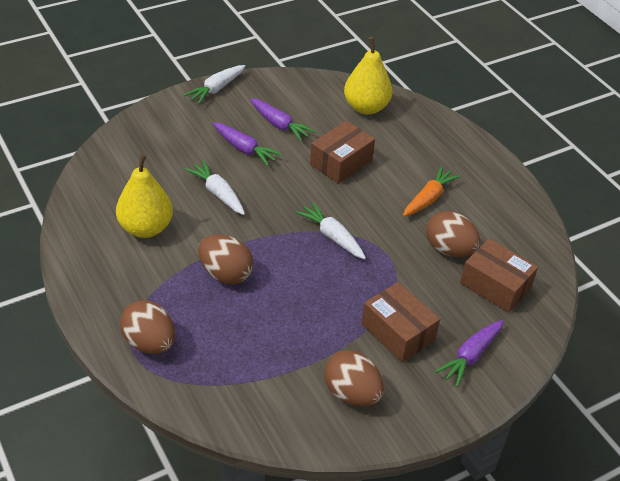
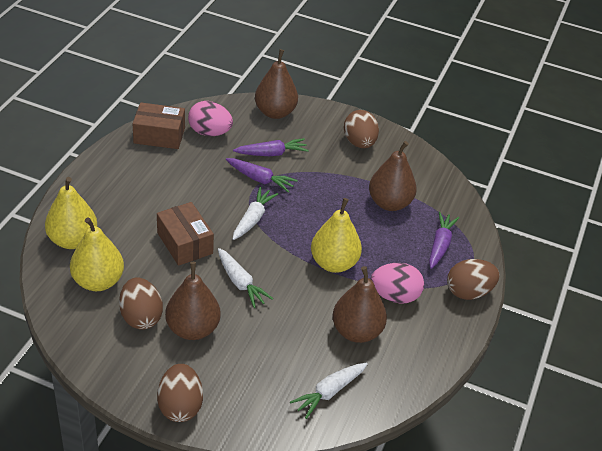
brown box: 3 -> 2
brown pear: 0 -> 4
orange carrot: 1 -> 0
pink egg: 0 -> 2
yellow pear: 2 -> 3

